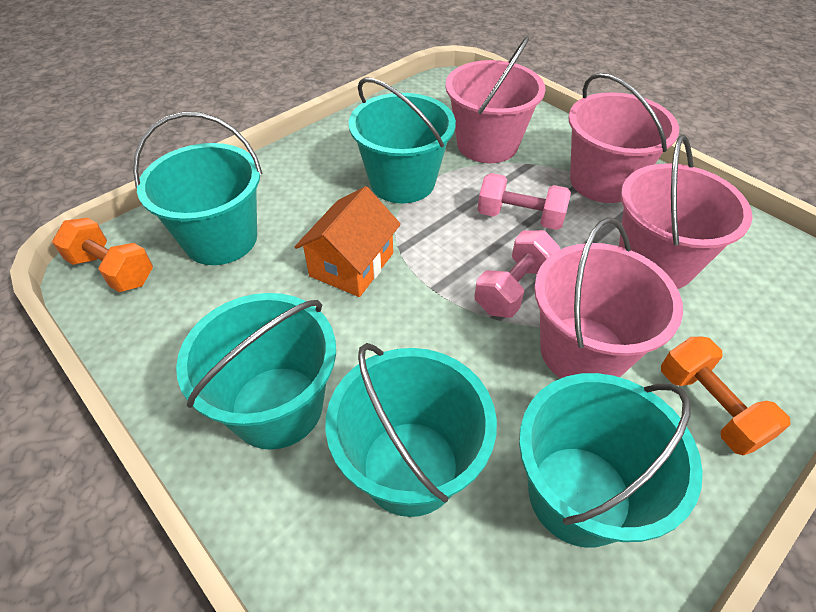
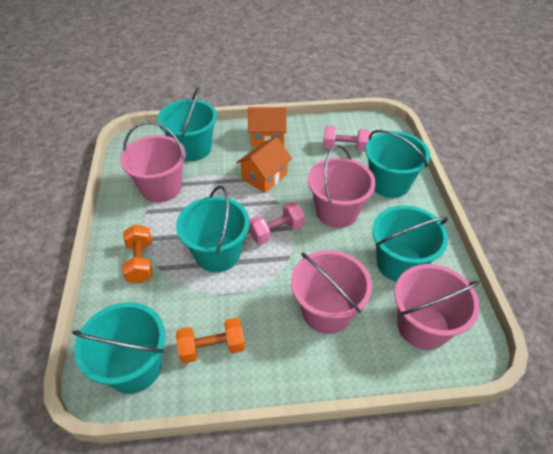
orange house: 1 -> 2

